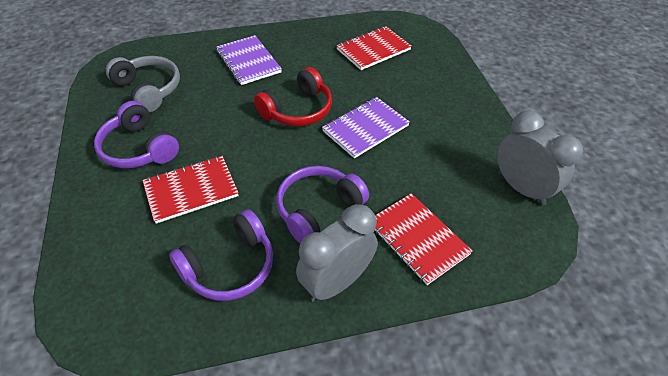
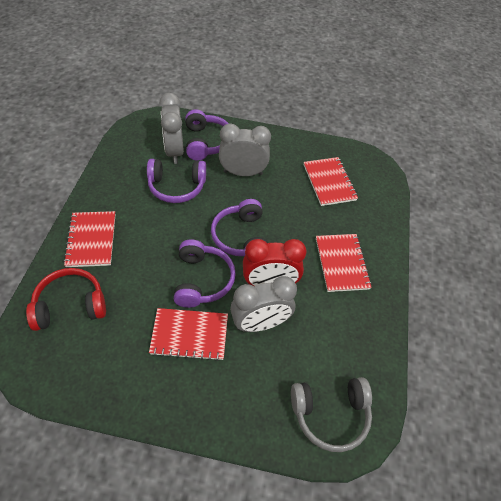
grey clock: 2 -> 3
purple headphones: 3 -> 4
purple notebook: 2 -> 0
red clock: 0 -> 1
red notebook: 3 -> 4

